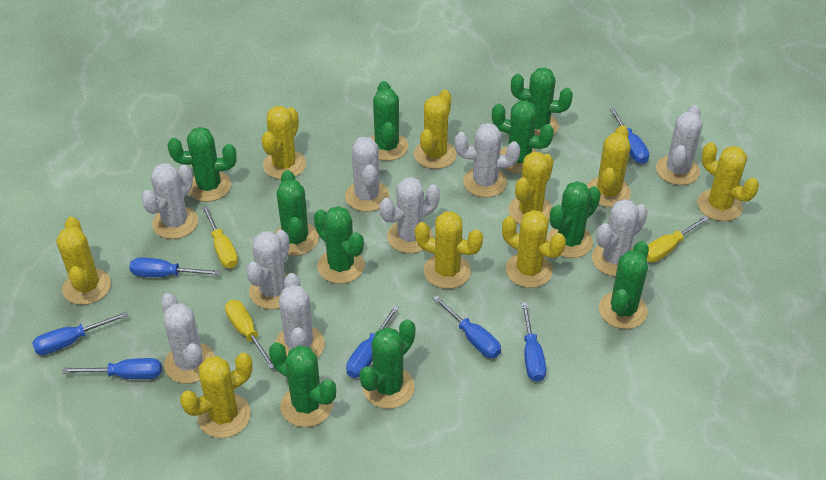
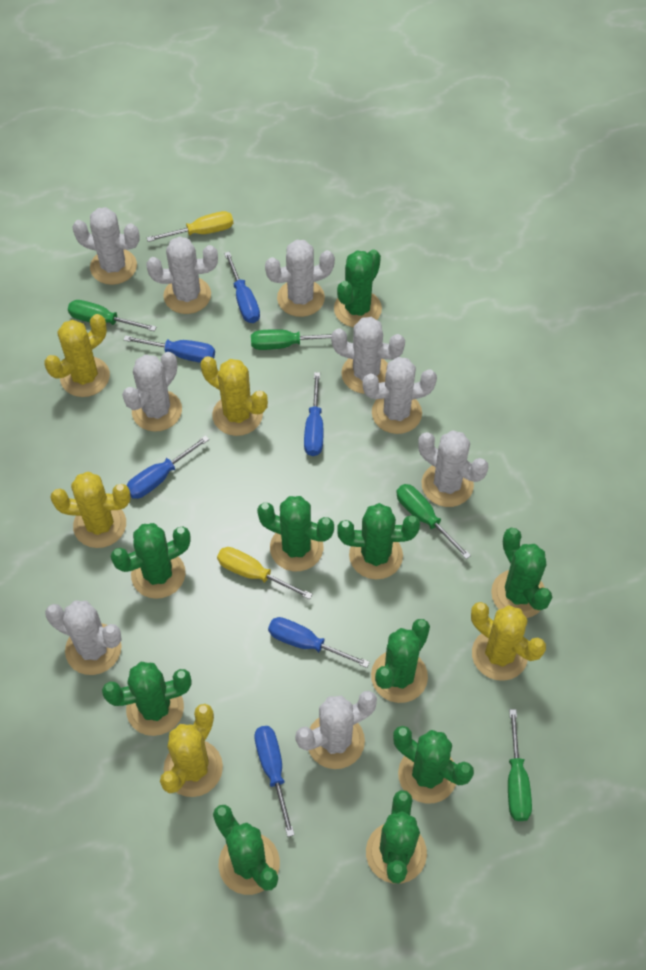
blue screwdriver: 7 -> 6
green screwdriver: 0 -> 4
yellow cactus: 9 -> 5
yellow screwdriver: 3 -> 2

